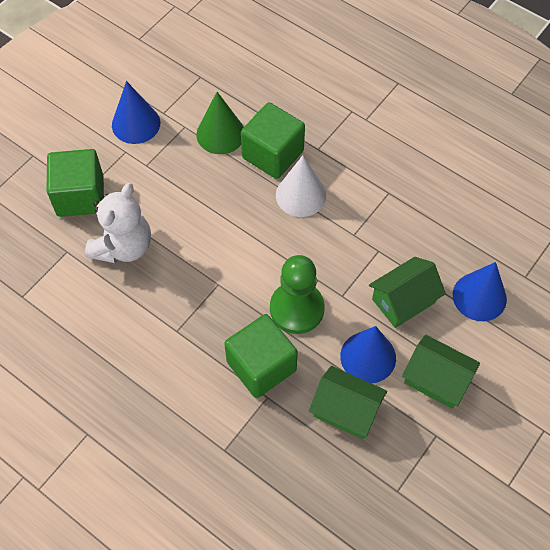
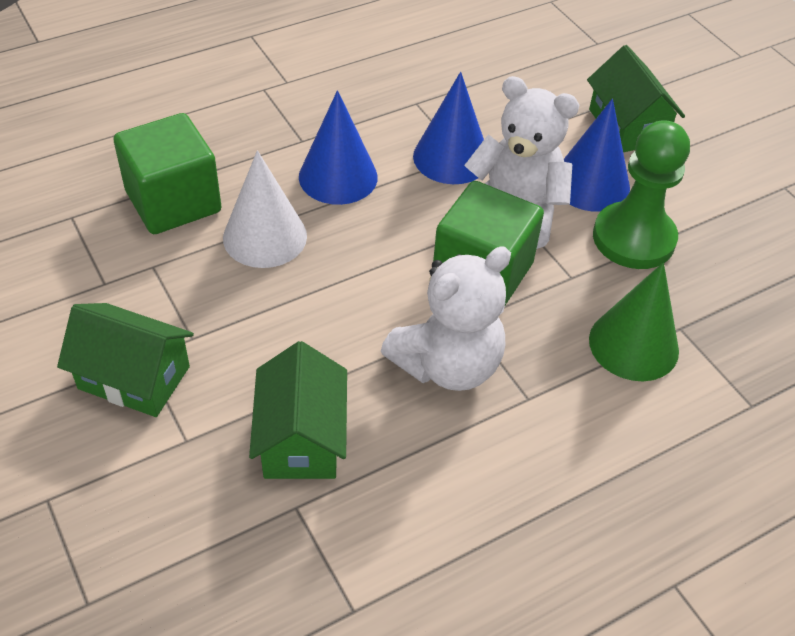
green cube: 3 -> 2
white teddy bear: 1 -> 2

